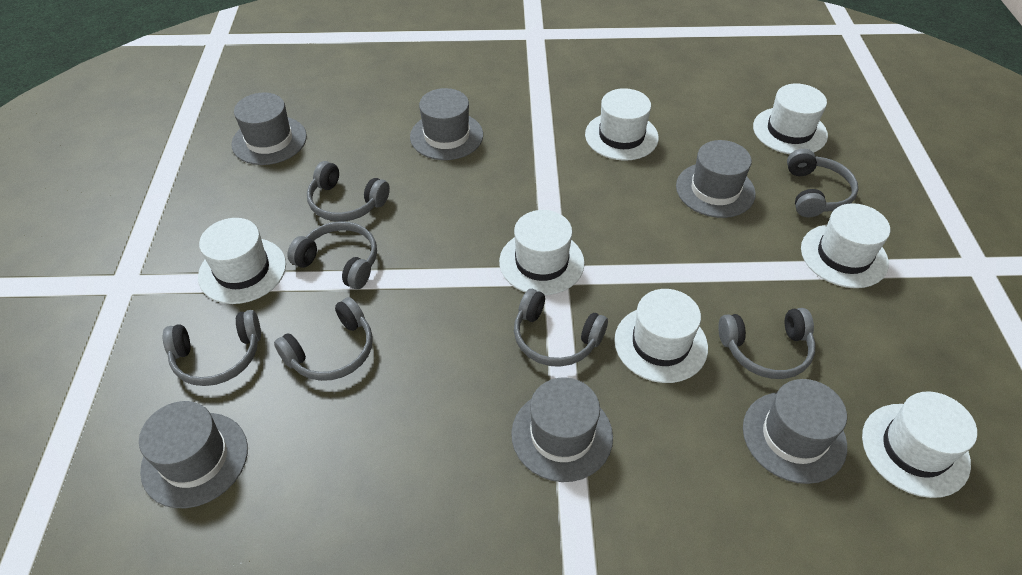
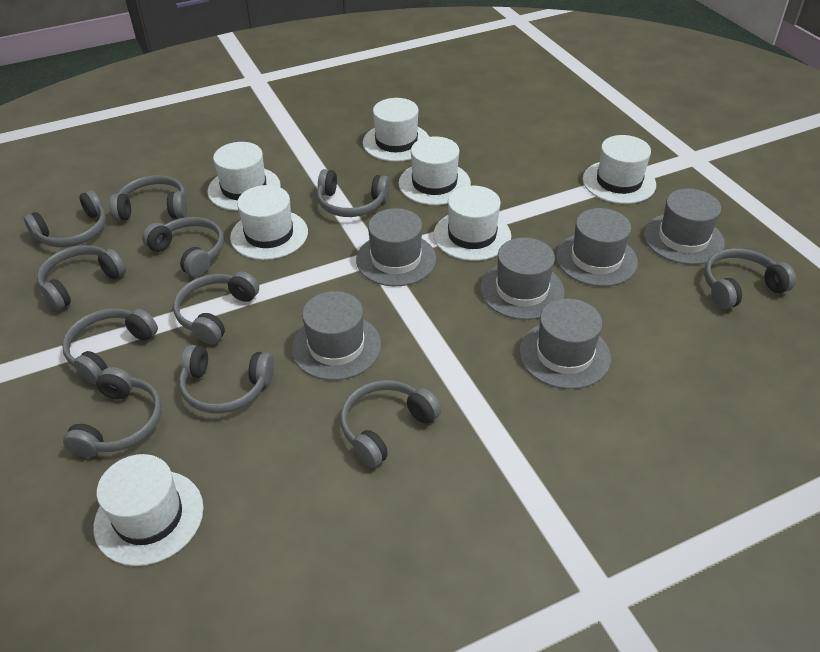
grey headphones: 7 -> 11

